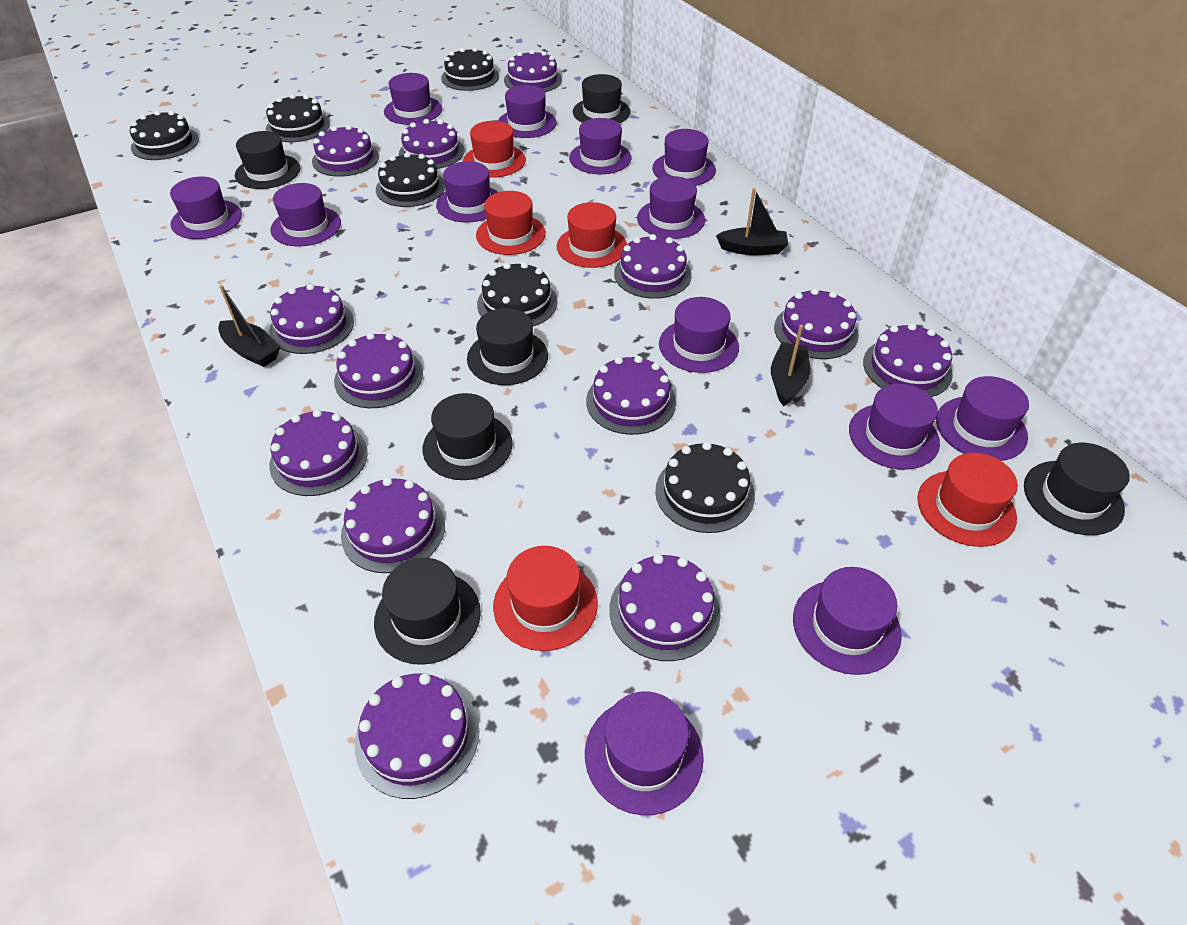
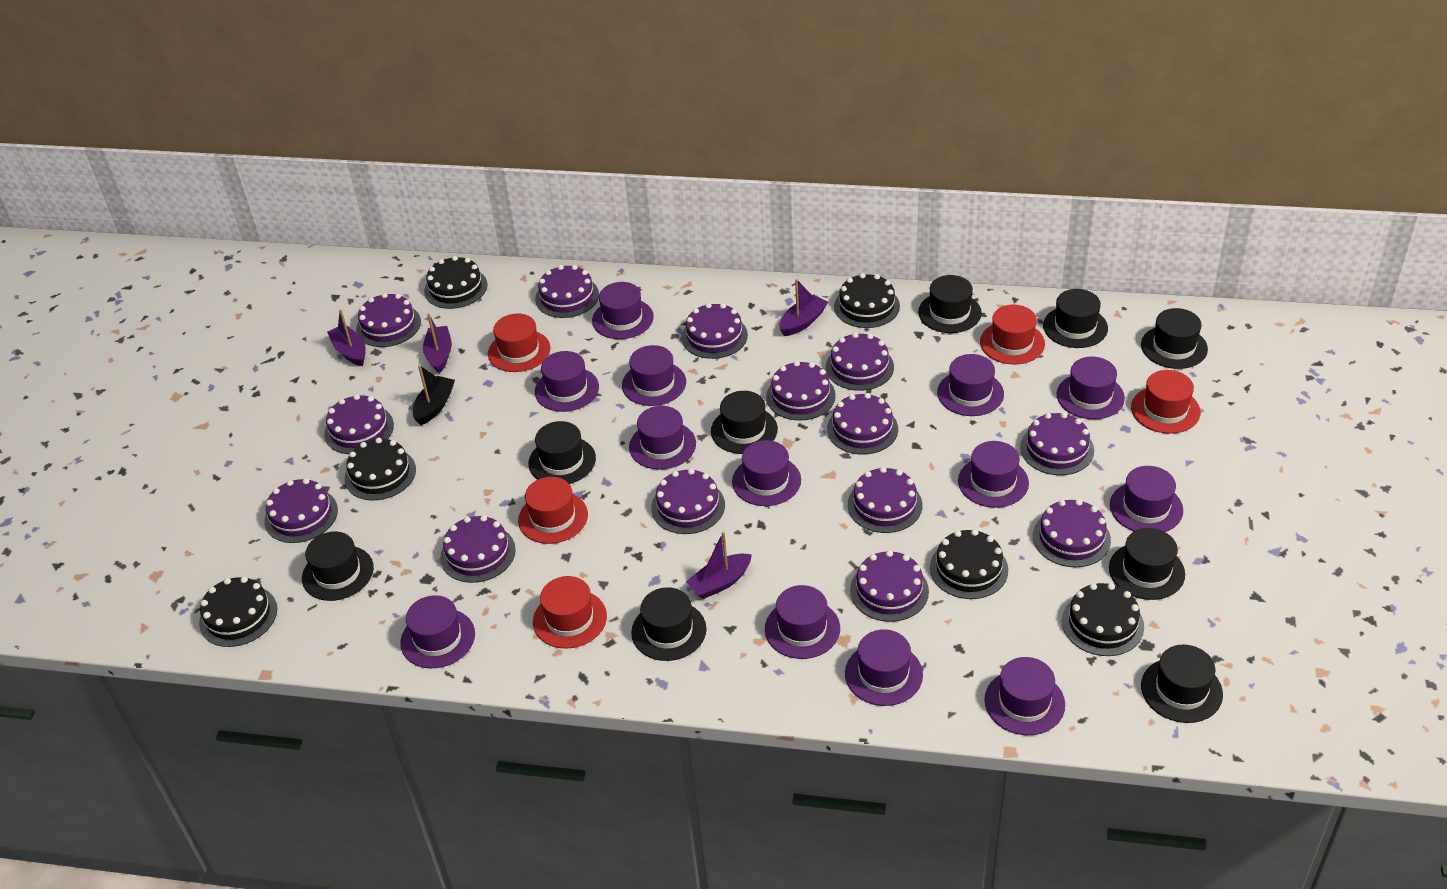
black boat: 3 -> 1
black hat: 6 -> 9
purple boat: 0 -> 4
purple cake: 13 -> 14

